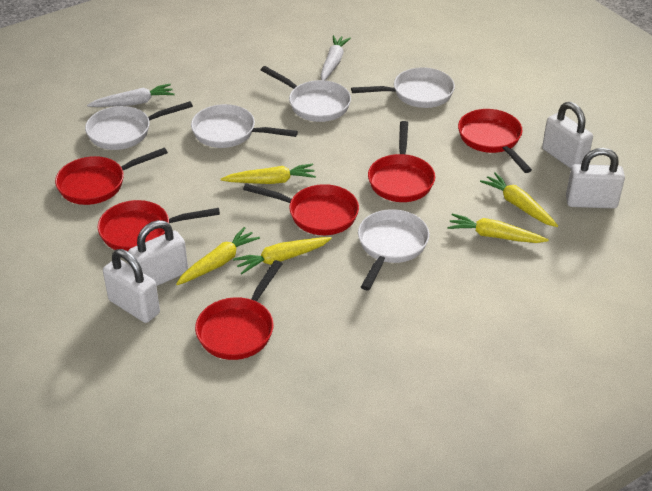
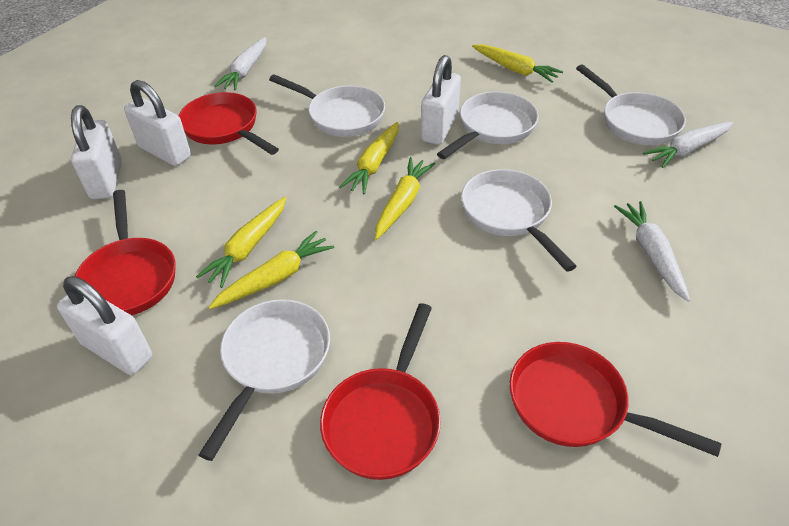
red pan: 6 -> 4
white carrot: 2 -> 3

